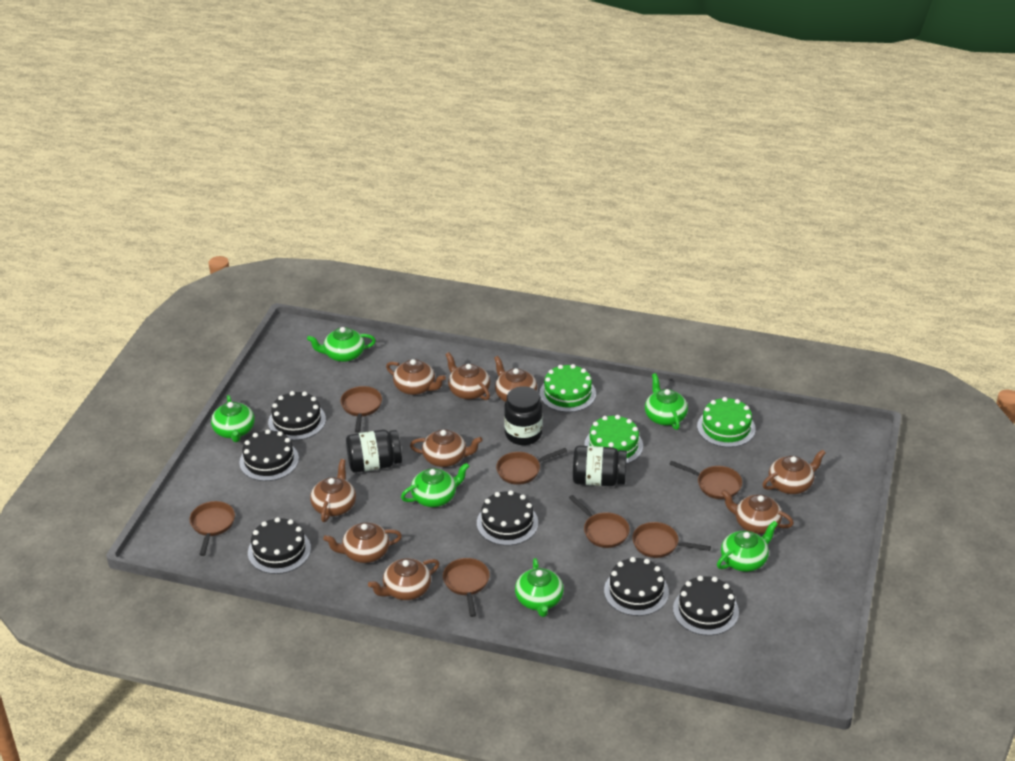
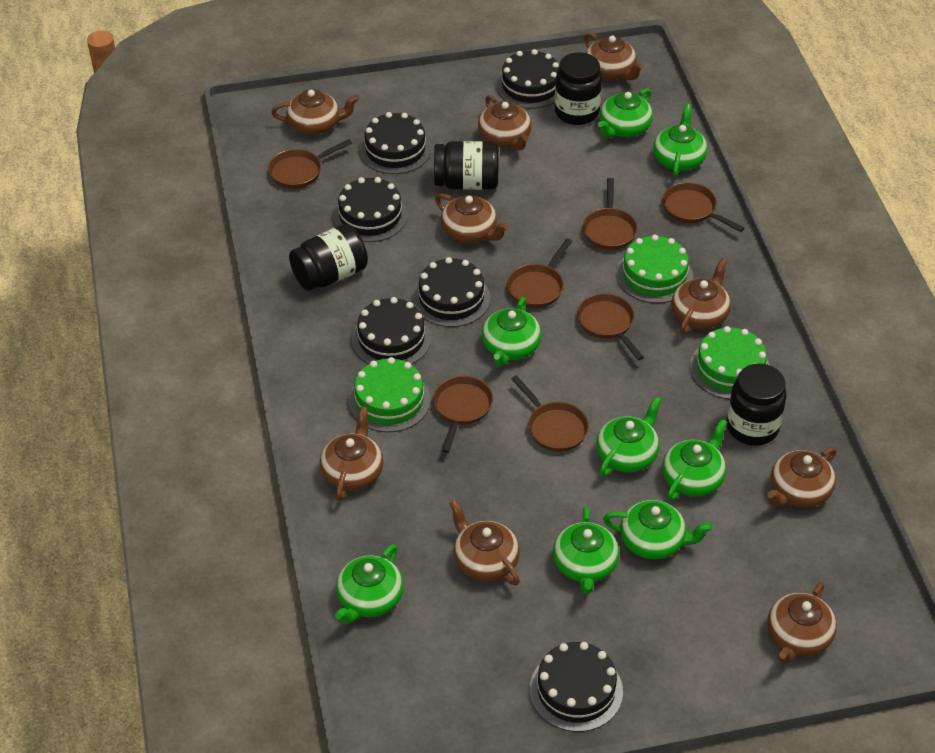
black jar: 3 -> 4
green teapot: 6 -> 8

